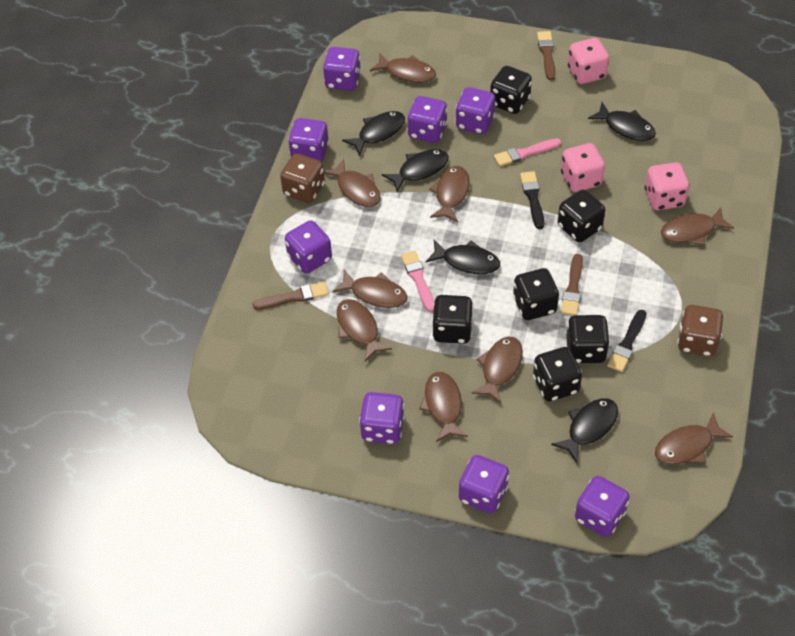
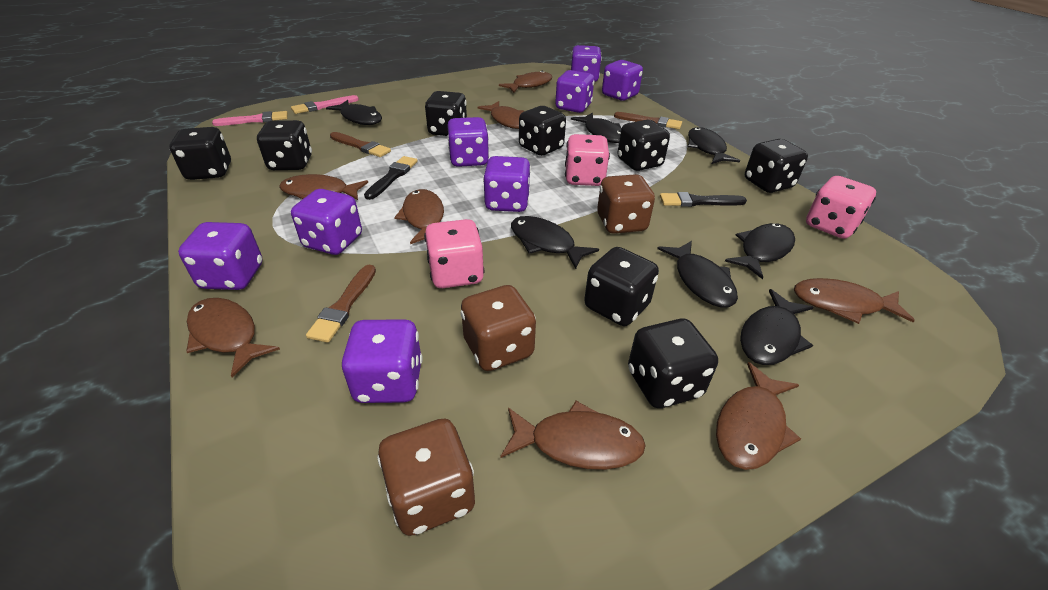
black dice: 6 -> 8
black fish: 5 -> 7
brown dice: 2 -> 3
brown fish: 9 -> 8

